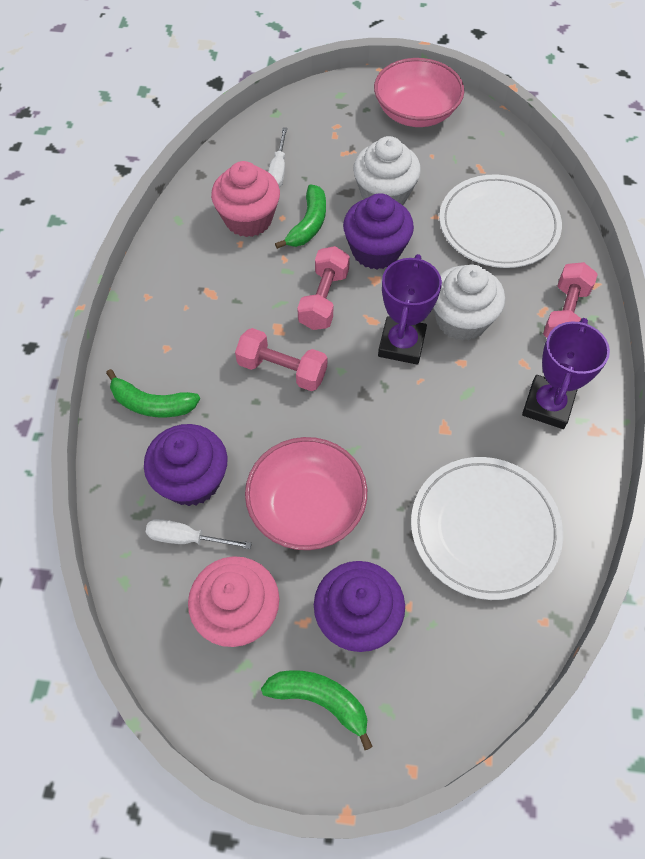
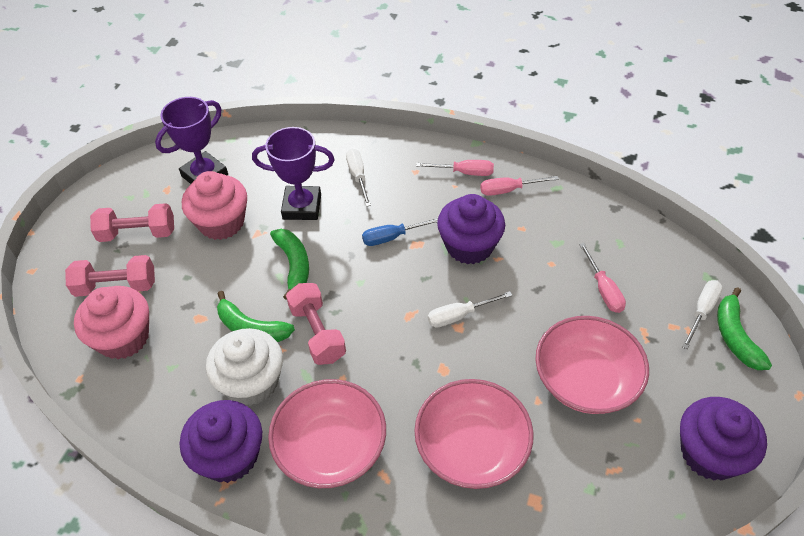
blue screwdriver: 0 -> 1
pink bowl: 2 -> 3
pink screwdriver: 0 -> 3
white cupcake: 2 -> 1
white plate: 2 -> 0
white screwdriver: 2 -> 3

